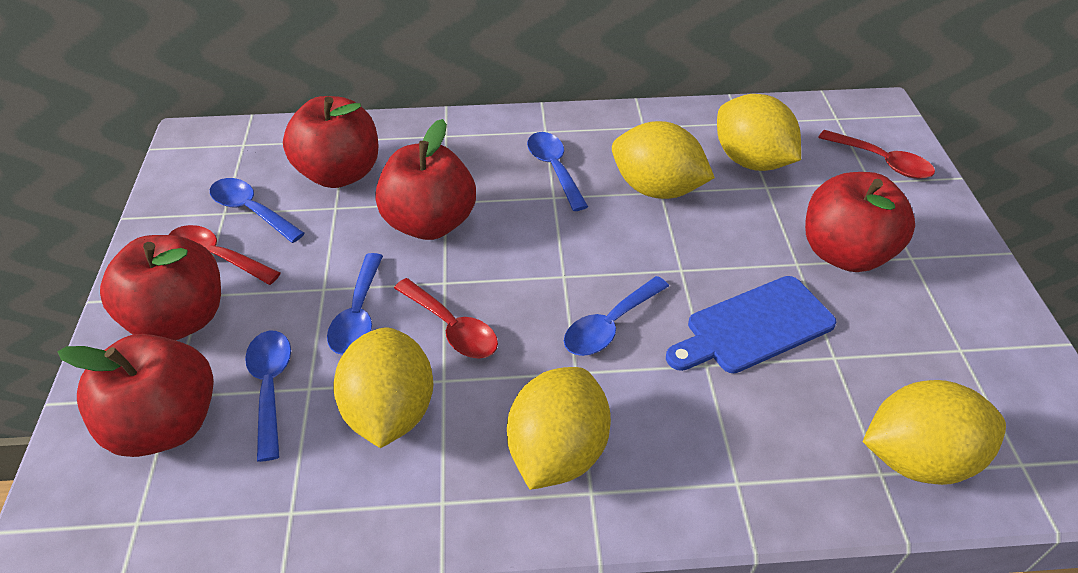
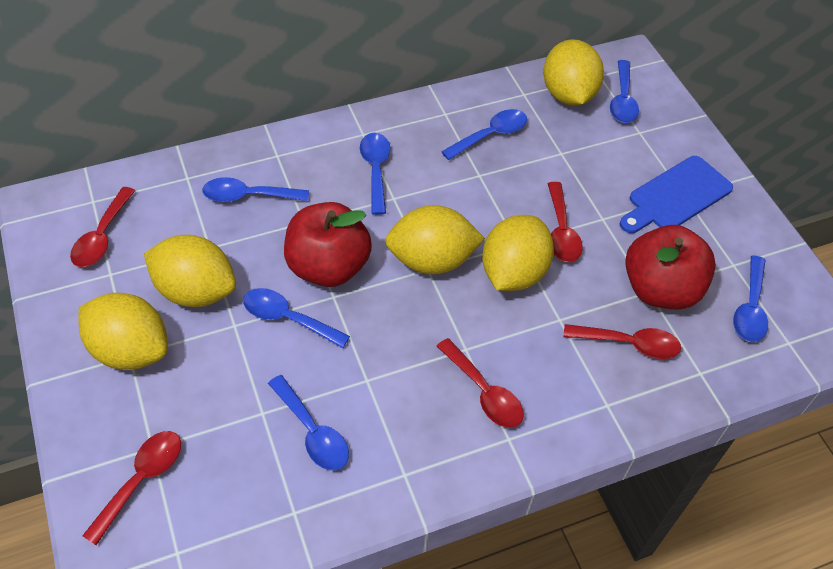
blue spoon: 5 -> 7
red apple: 5 -> 2
red spoon: 3 -> 5

